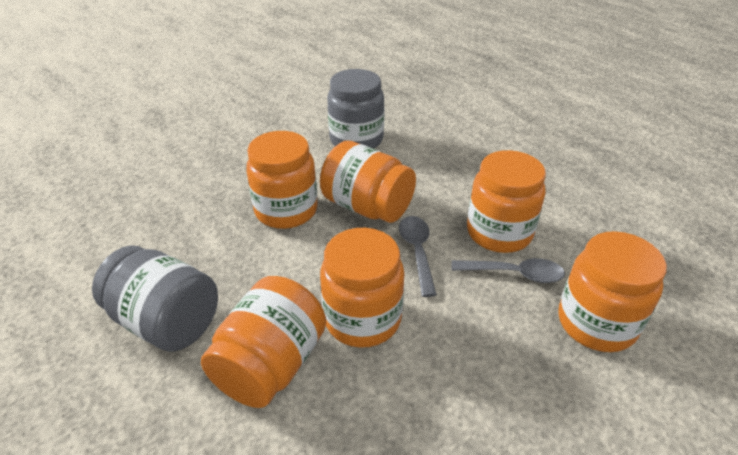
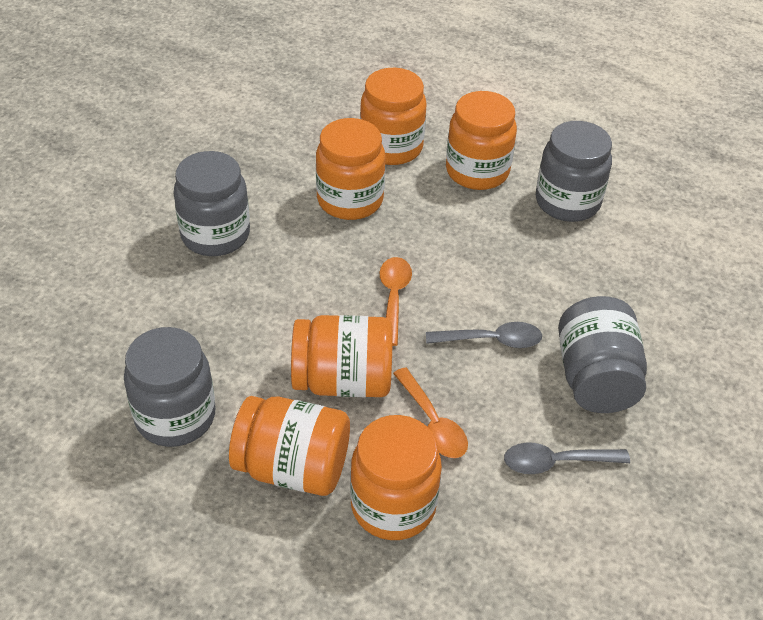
grey jar: 2 -> 4
orange spoon: 0 -> 2

